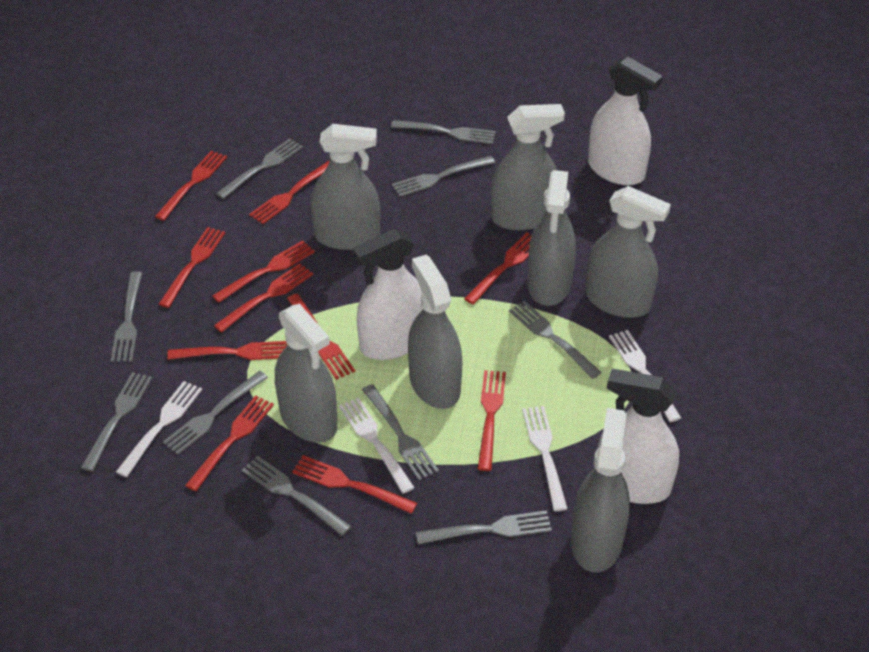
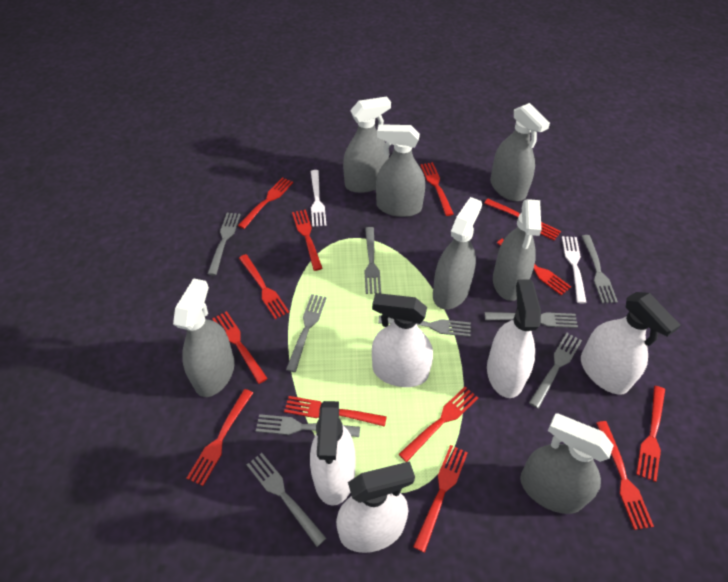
grey fork: 10 -> 9
red fork: 11 -> 13
white fork: 4 -> 2
white spray bottle: 3 -> 5

